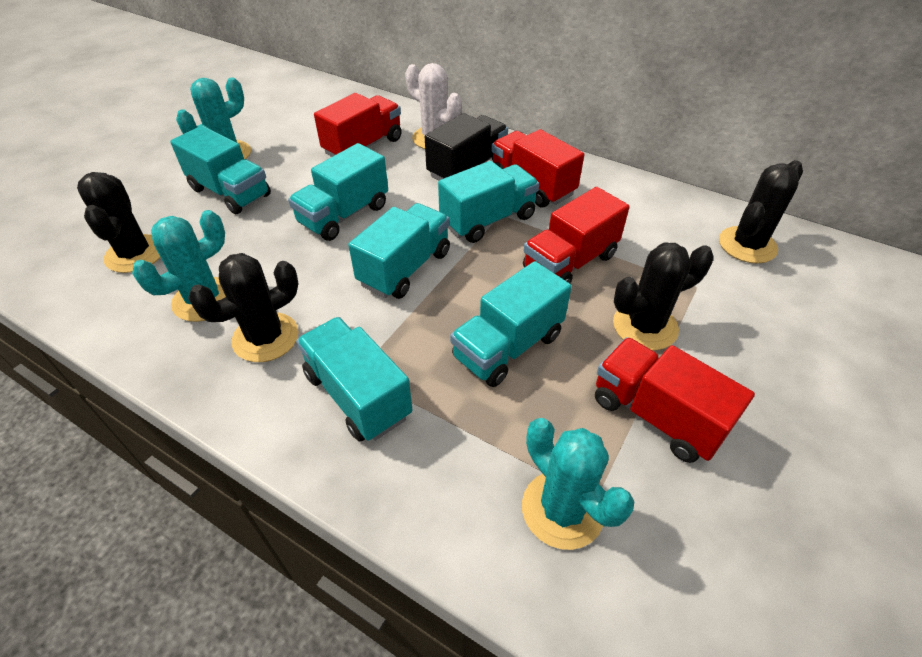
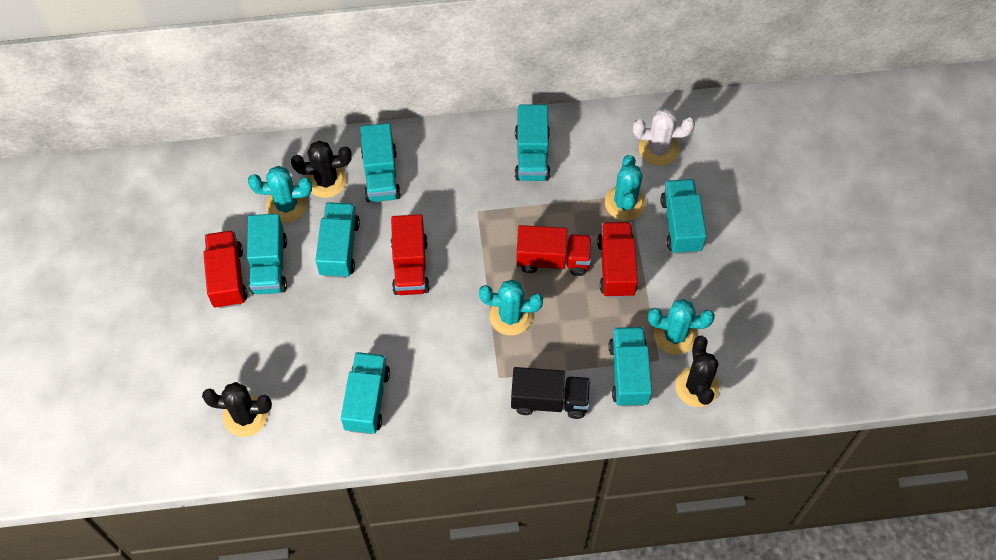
black cactus: 4 -> 3
turquoise cactus: 3 -> 4
turquoise truck: 6 -> 7

